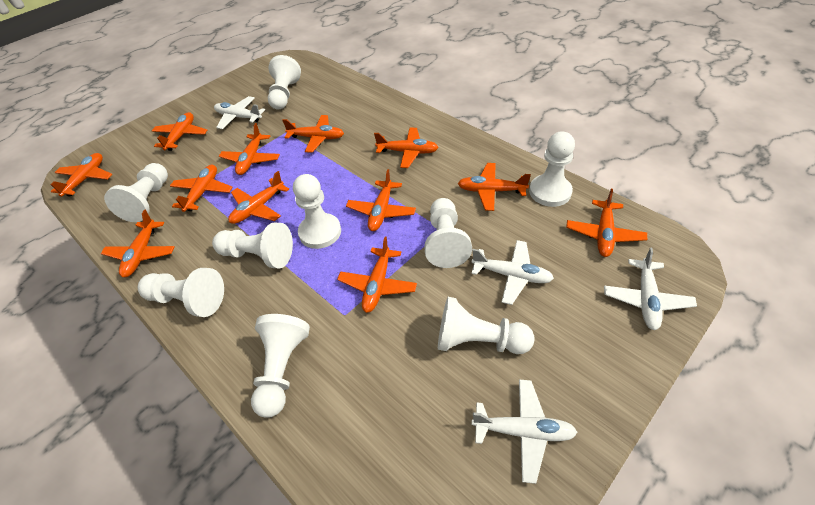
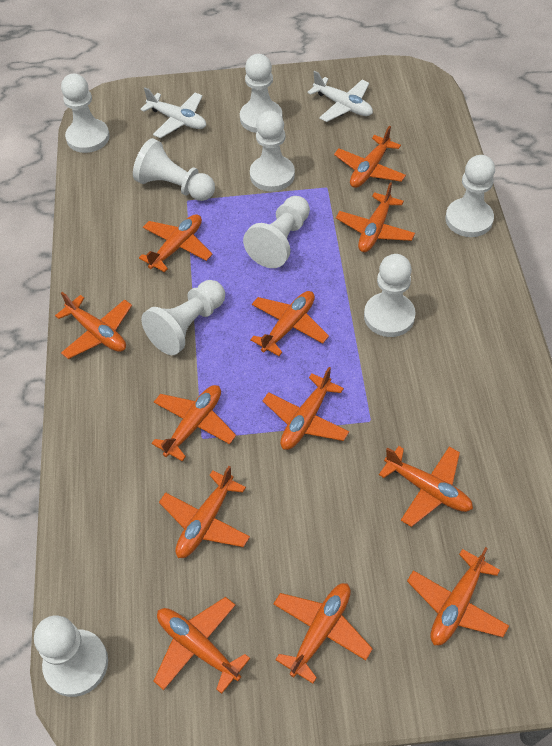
white plane: 4 -> 2

